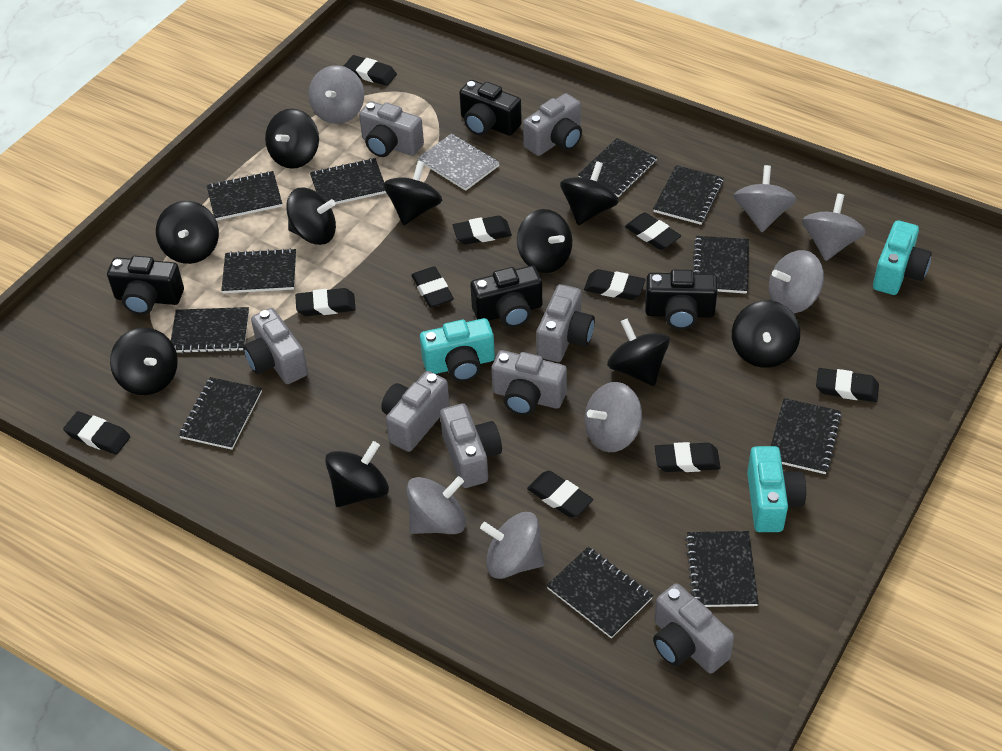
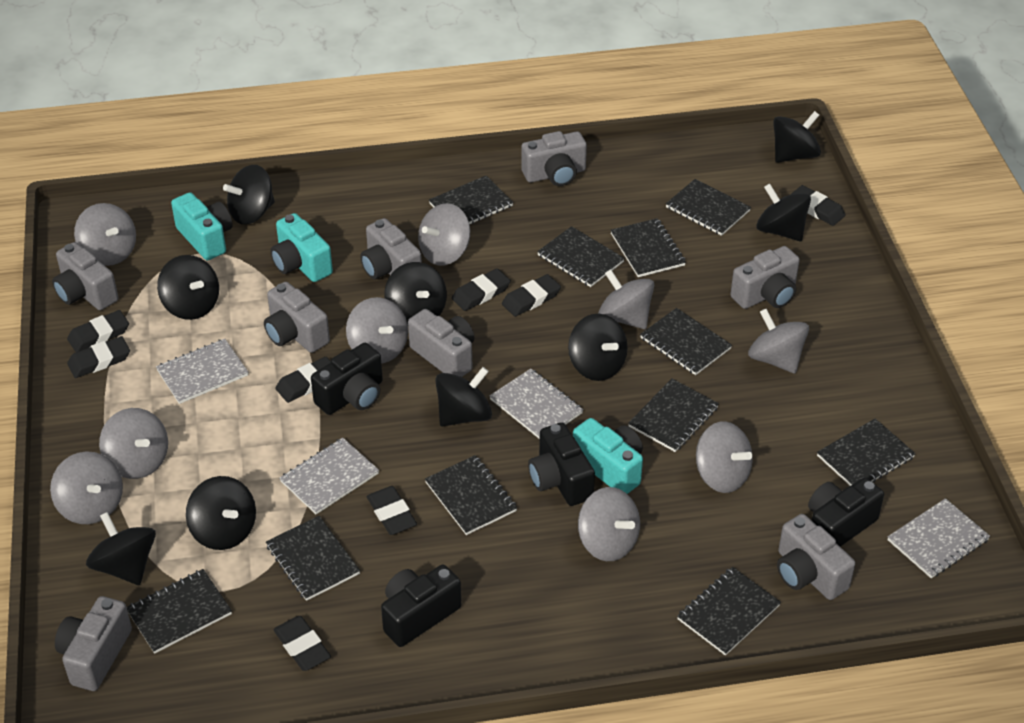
black eraser: 10 -> 8
black spinning top: 10 -> 9
grey notebook: 1 -> 4
grey spinning top: 7 -> 9

